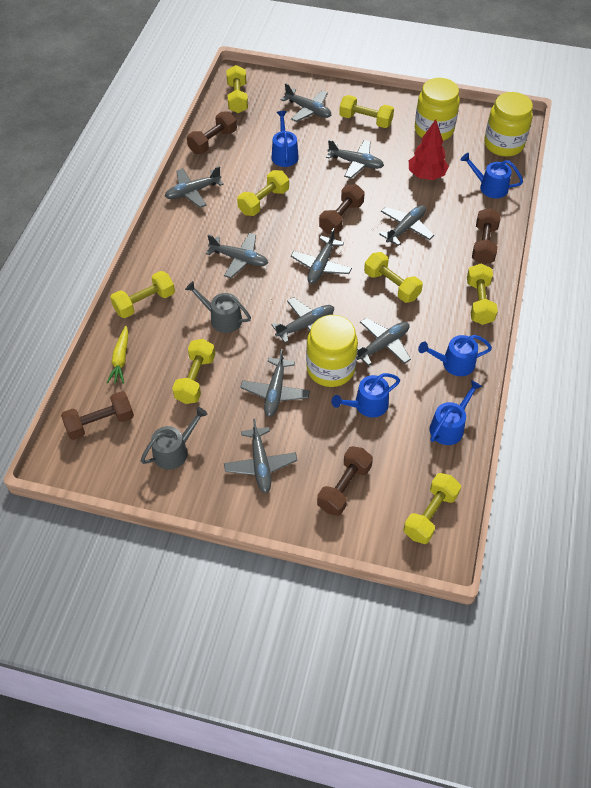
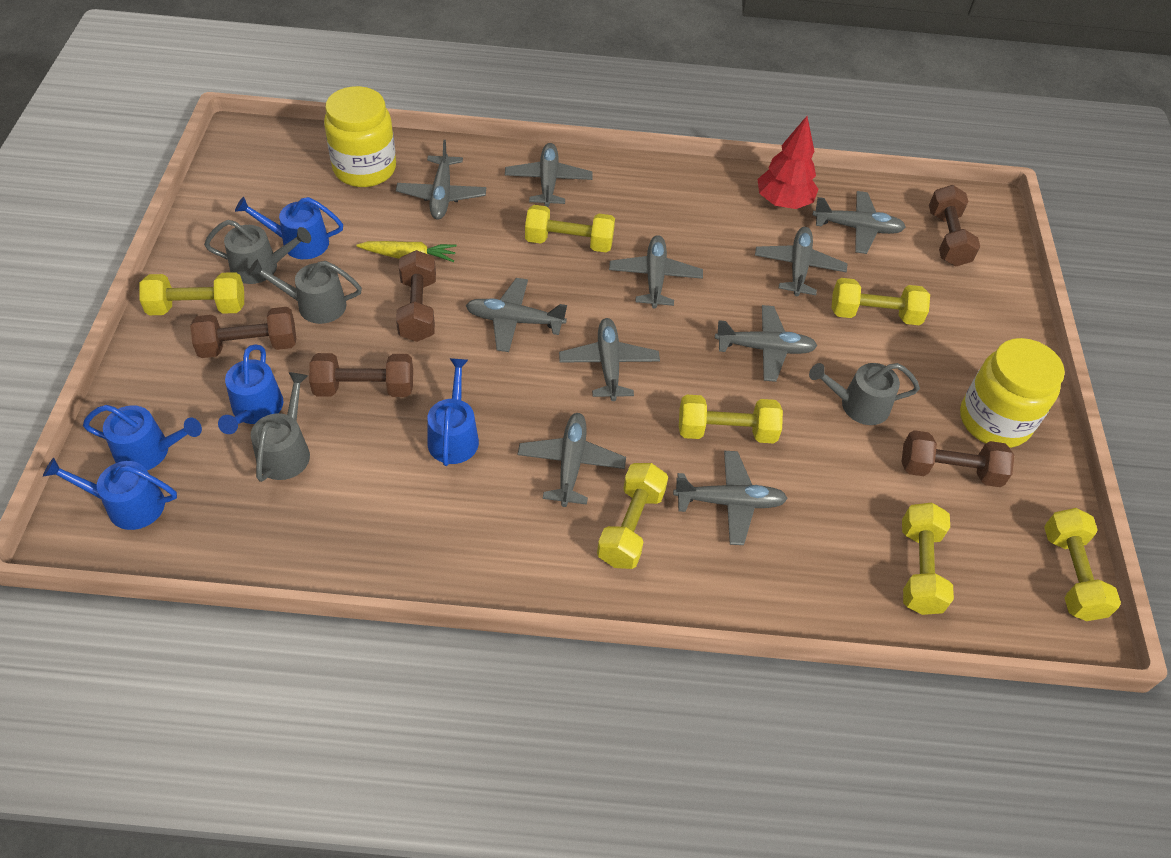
grey watering can: 2 -> 4
yellow dumbbell: 8 -> 7
yellow jar: 3 -> 2

